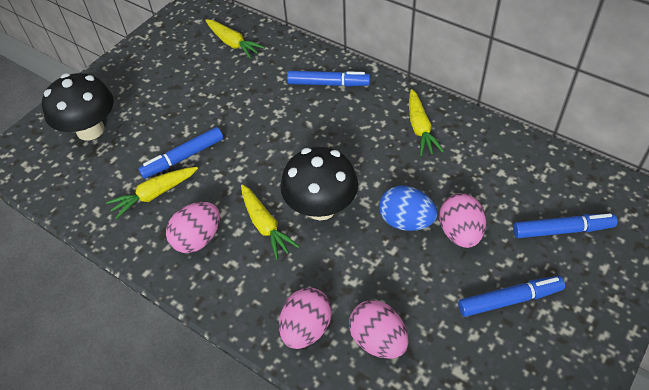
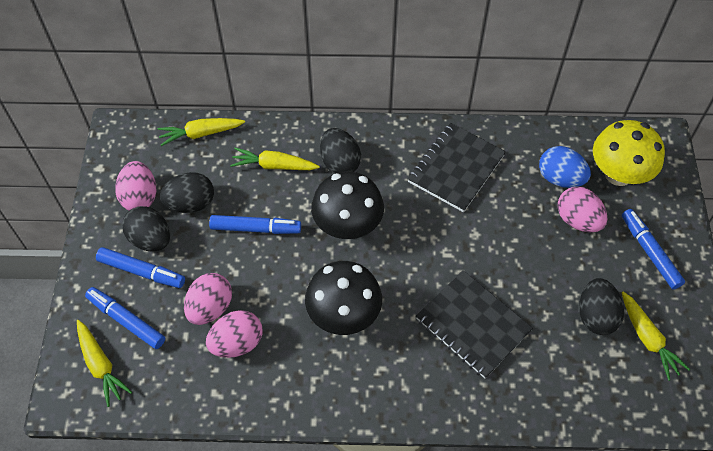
black egg: 0 -> 4
black notebook: 0 -> 2
yellow mushroom: 0 -> 1

